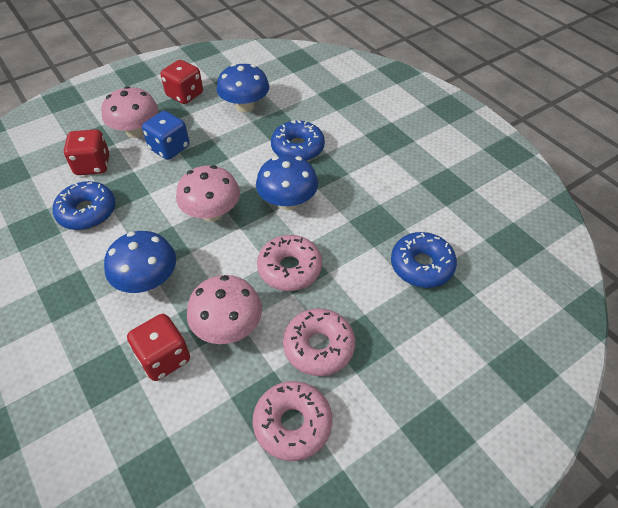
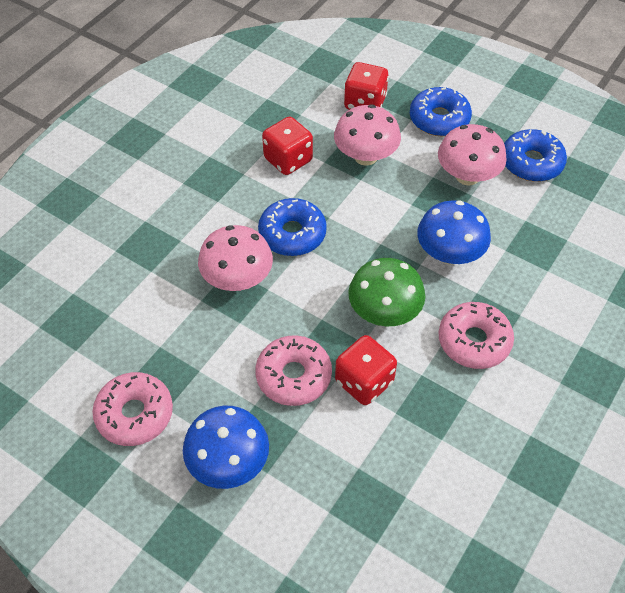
blue dice: 1 -> 0
blue mushroom: 3 -> 2
green mushroom: 0 -> 1

